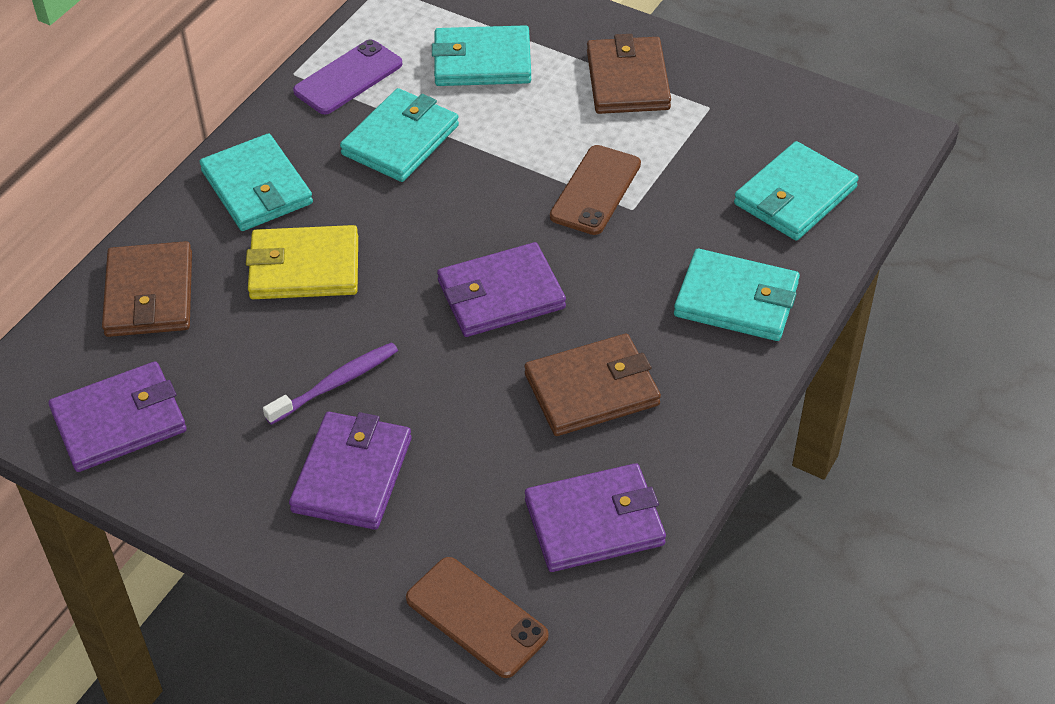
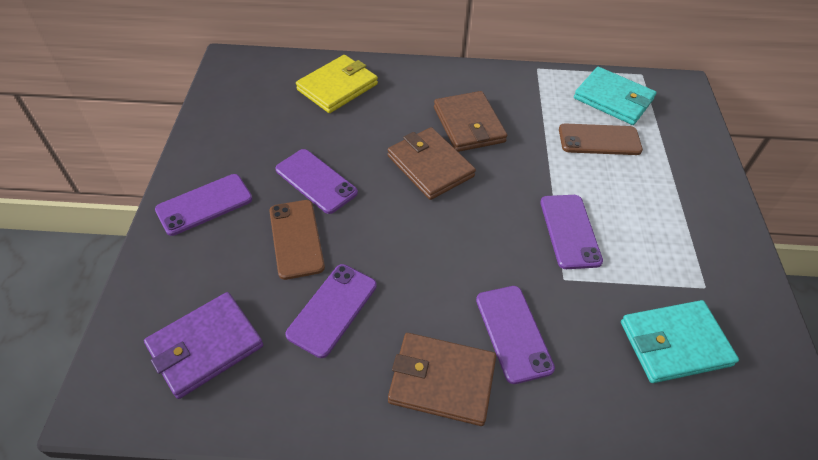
purple phone: 1 -> 5
purple toothbrush: 1 -> 0
purple wallet: 4 -> 1
turquoise wallet: 5 -> 2

